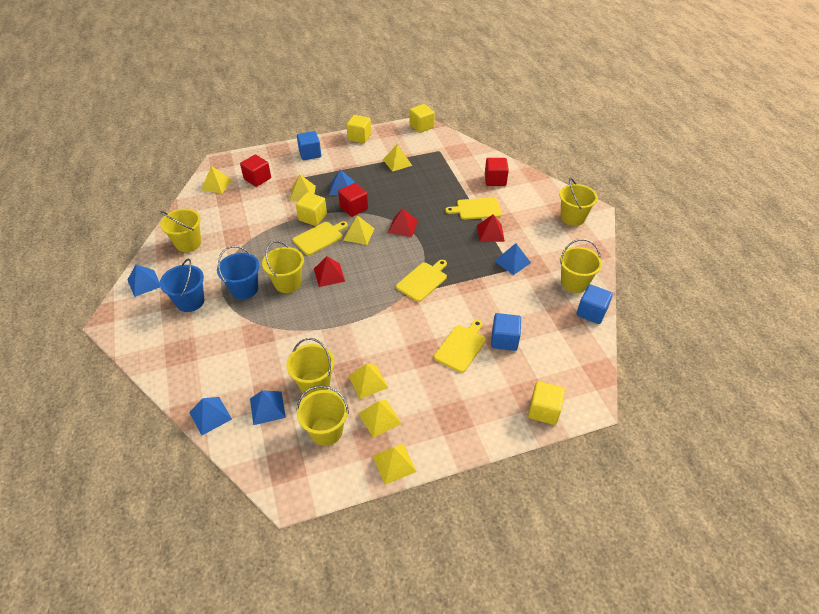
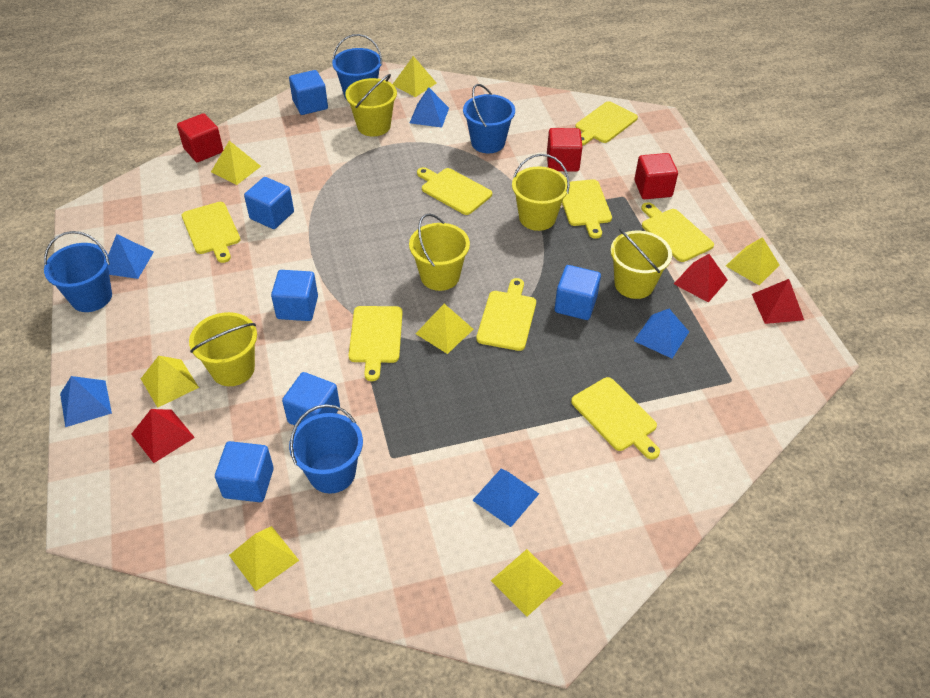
blue bucket: 2 -> 4
blue cube: 3 -> 6
yellow bucket: 6 -> 5
yellow cube: 4 -> 0
yellow cutting board: 4 -> 8

